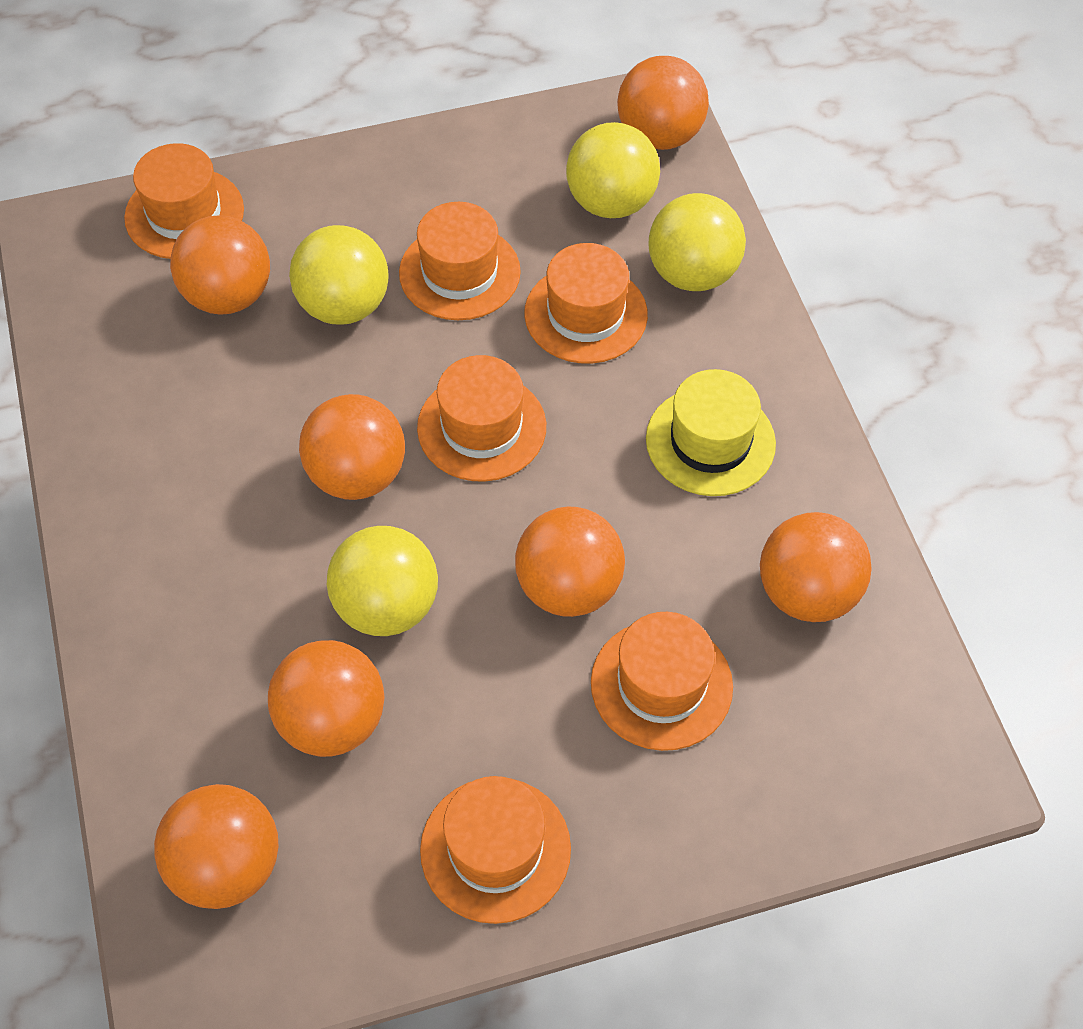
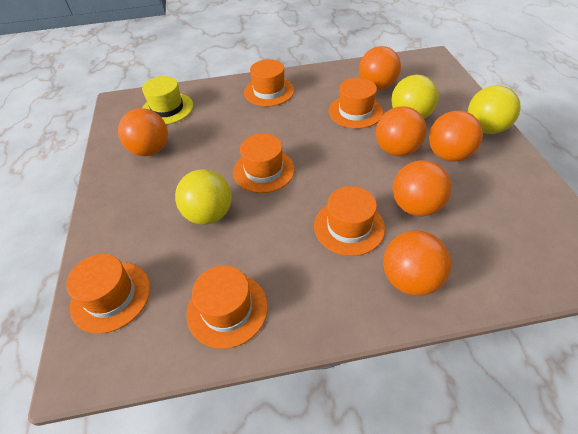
orange ball: 7 -> 6
yellow ball: 4 -> 3

